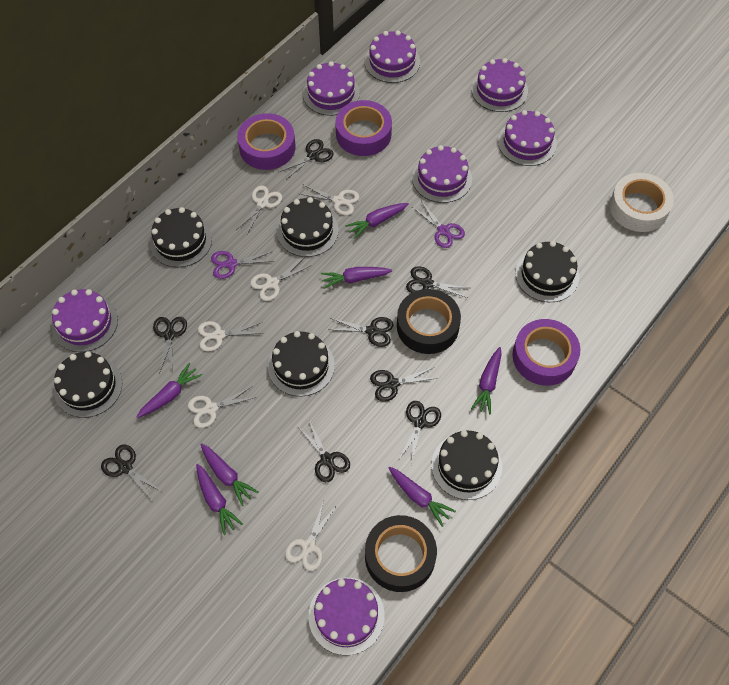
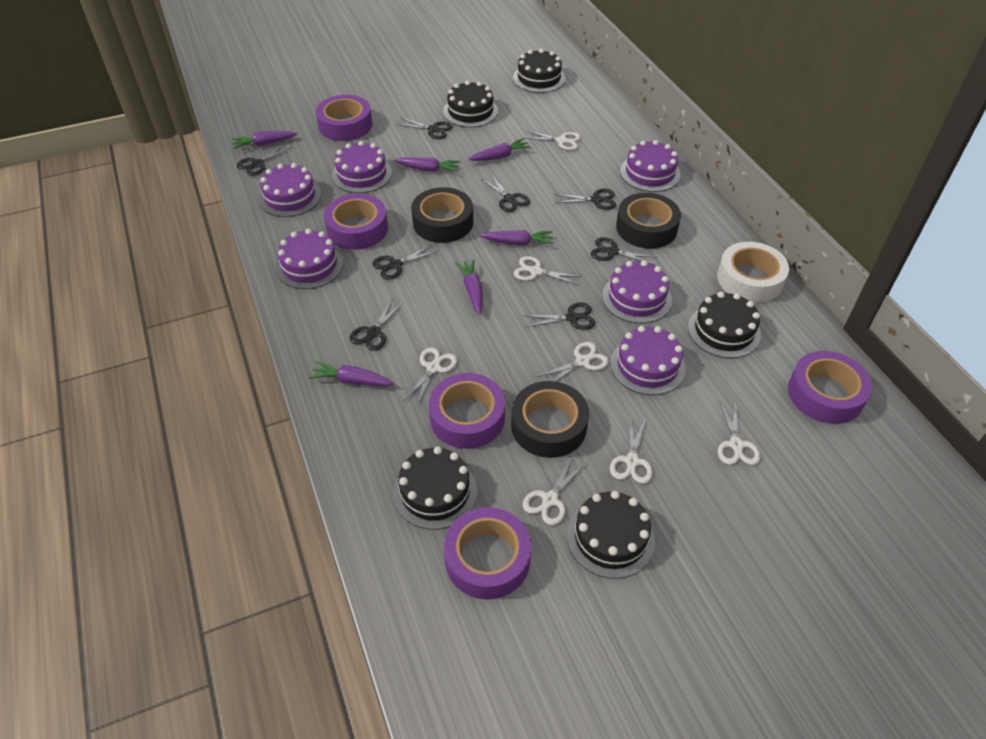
black cake: 6 -> 5
black tape: 2 -> 3
purple cake: 7 -> 6
purple carrot: 7 -> 6
purple scissors: 2 -> 0
purple tape: 3 -> 5
white scissors: 6 -> 7

